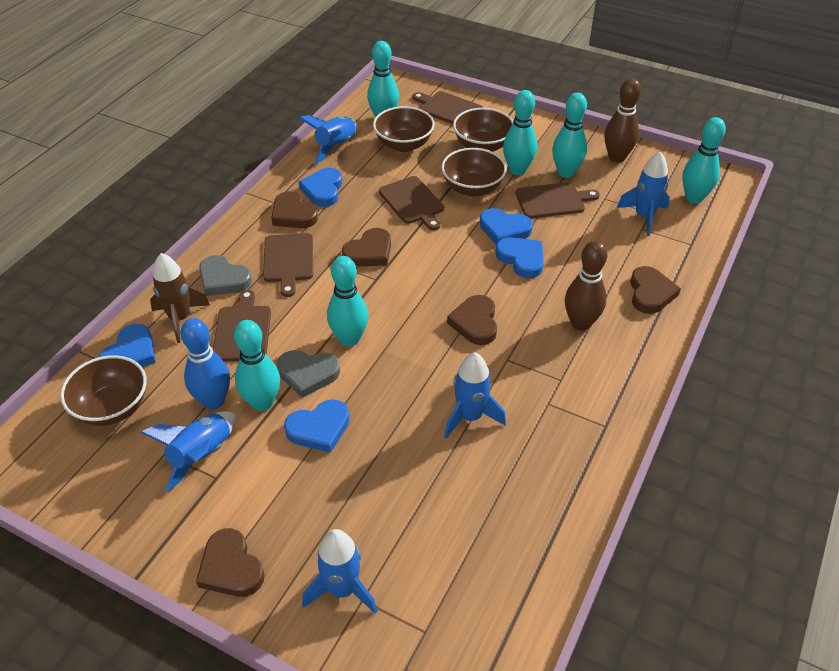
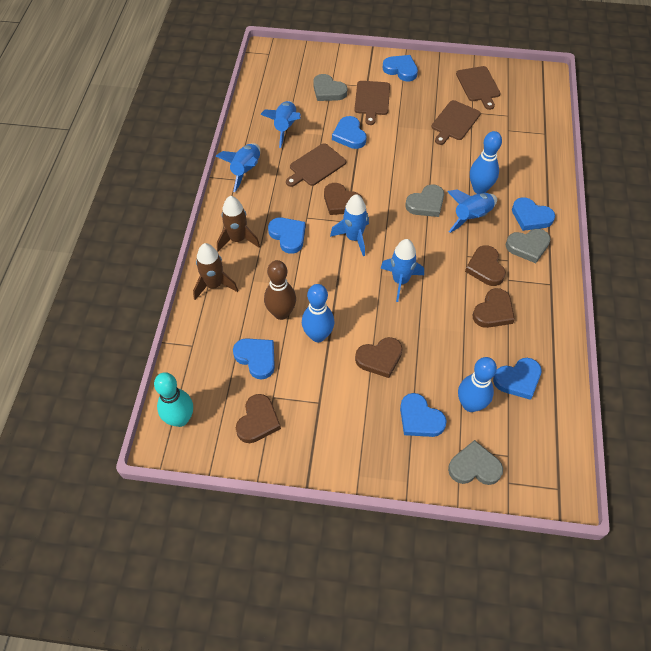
blue bowling pin: 1 -> 3
blue heart: 5 -> 7
brown bowl: 4 -> 0
brown bowling pin: 2 -> 1
brown cutting board: 5 -> 4
brown rocket: 1 -> 2
grey heart: 2 -> 4
turquoise bowling pin: 6 -> 1

